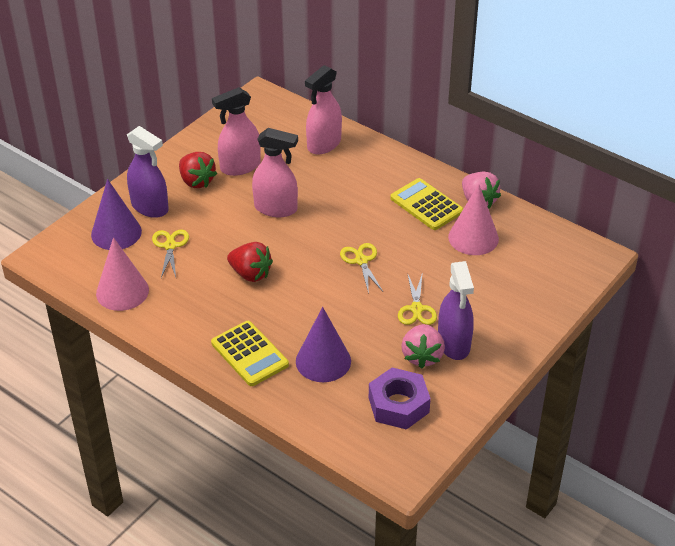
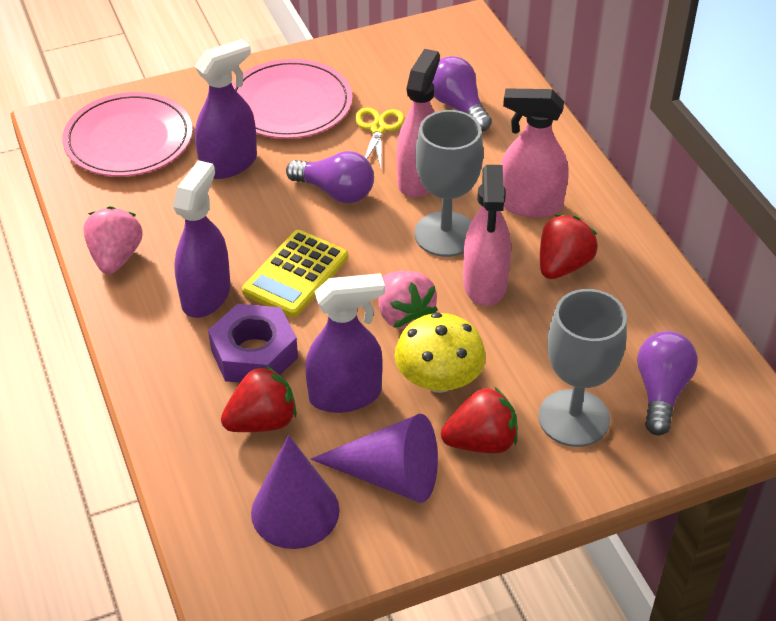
grey goblet: 0 -> 2
pink cone: 2 -> 0
pink plate: 0 -> 2
purple light bulb: 0 -> 3
purple spray bottle: 2 -> 3
red strawberry: 2 -> 3
yellow calculator: 2 -> 1
yellow mushroom: 0 -> 1
yellow scissors: 3 -> 1

